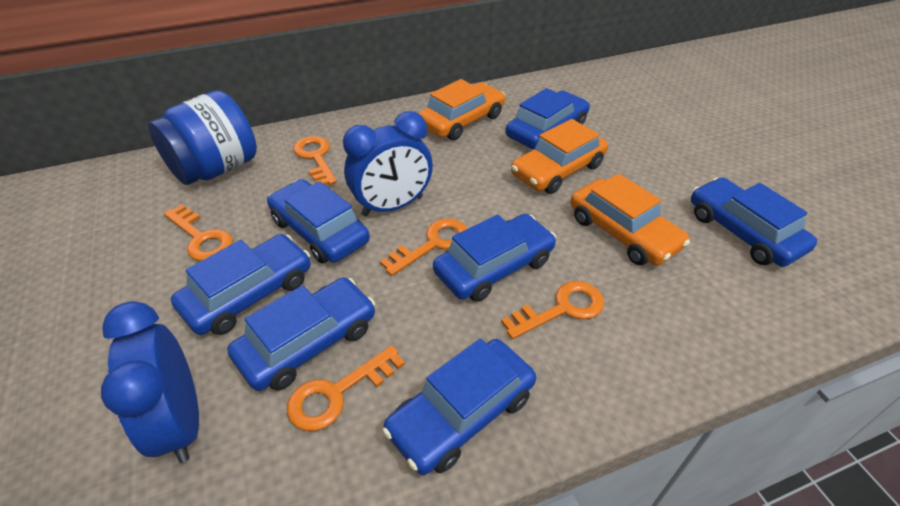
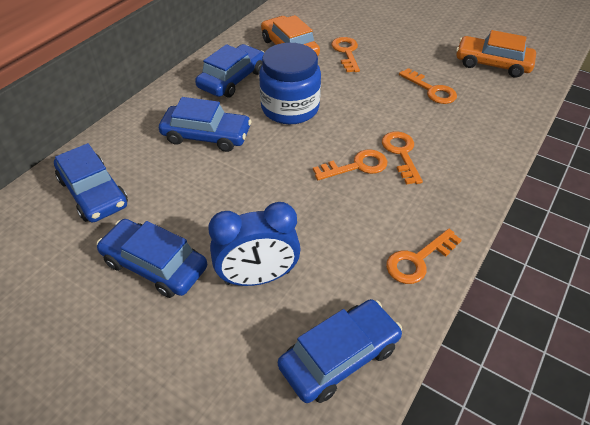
blue car: 7 -> 5
blue clock: 2 -> 1
orange car: 3 -> 2

